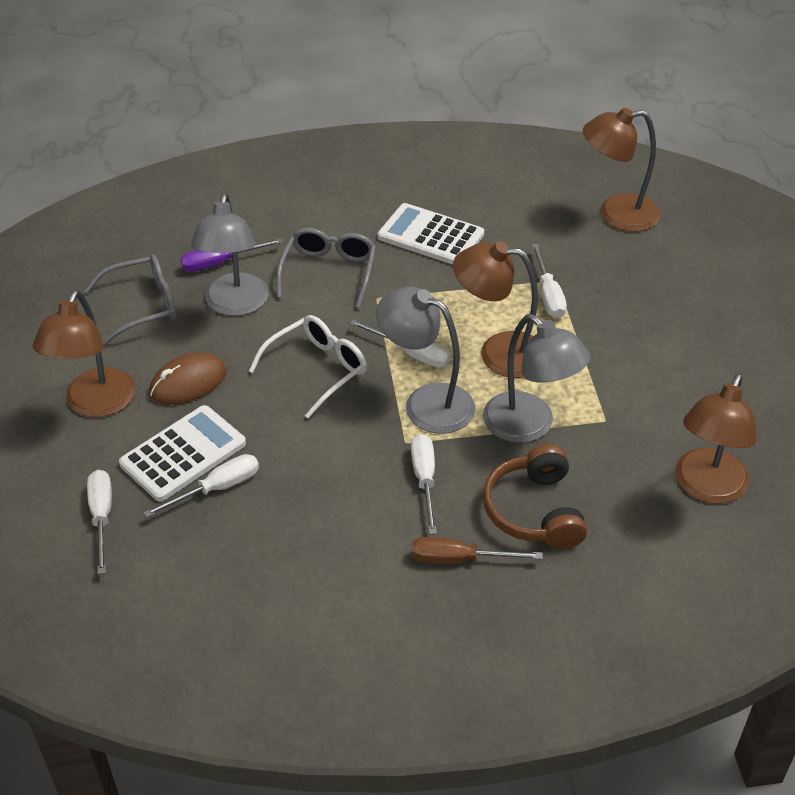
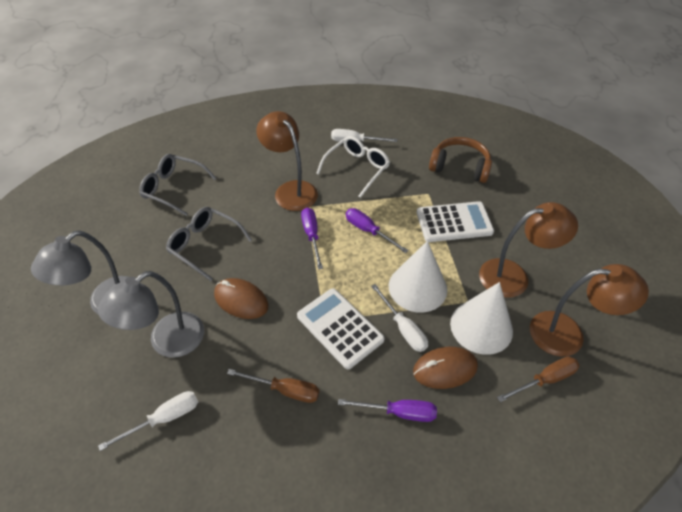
brown lamp: 4 -> 3
brown mouse: 1 -> 2
brown screwdriver: 1 -> 2
grey lamp: 3 -> 2
purple screwdriver: 1 -> 3
white cone: 0 -> 2
white screwdriver: 5 -> 3

